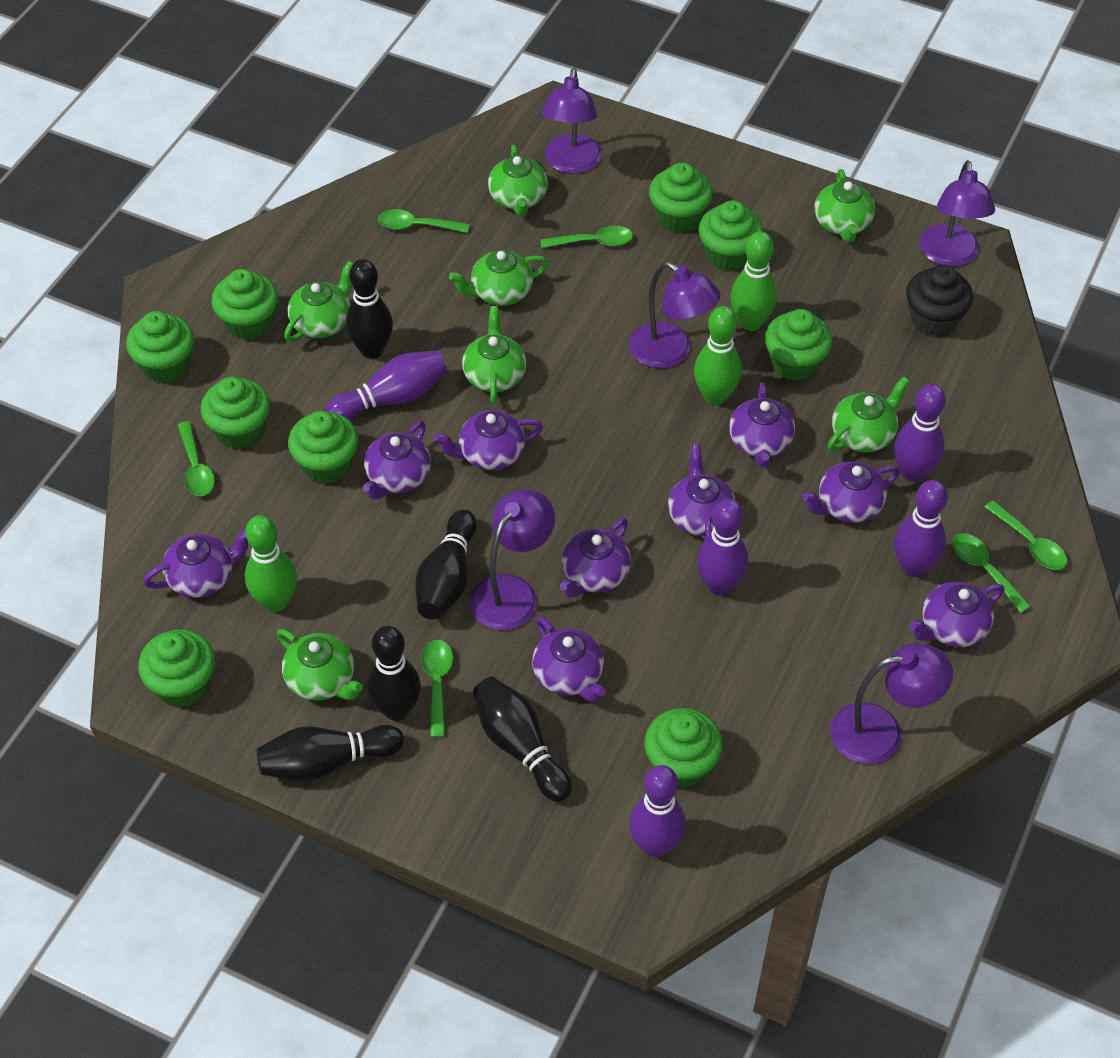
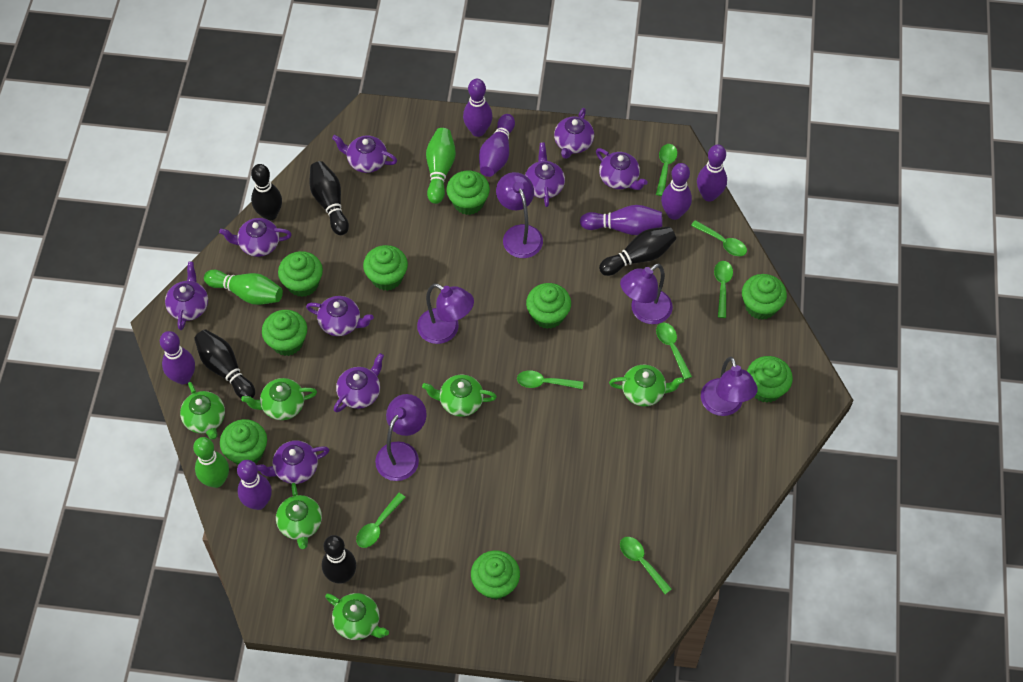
black cupcake: 1 -> 0
green spoon: 6 -> 7
green teapot: 7 -> 6
purple bowling pin: 5 -> 7

